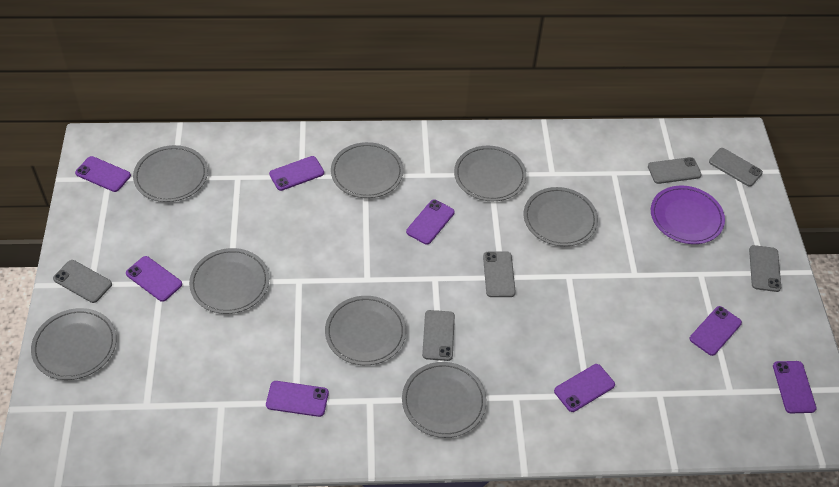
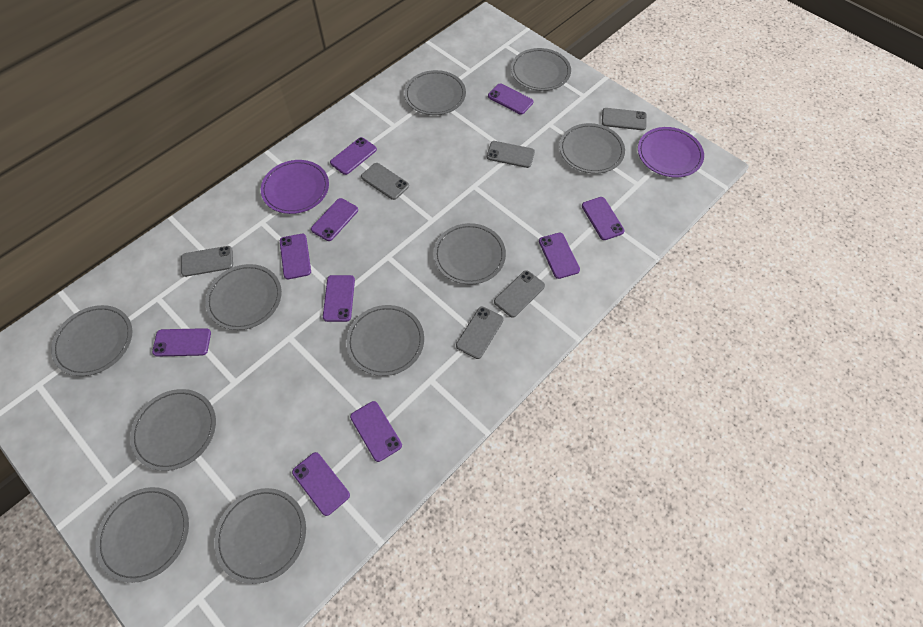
grey plate: 8 -> 10
purple phone: 8 -> 10
purple plate: 1 -> 2

